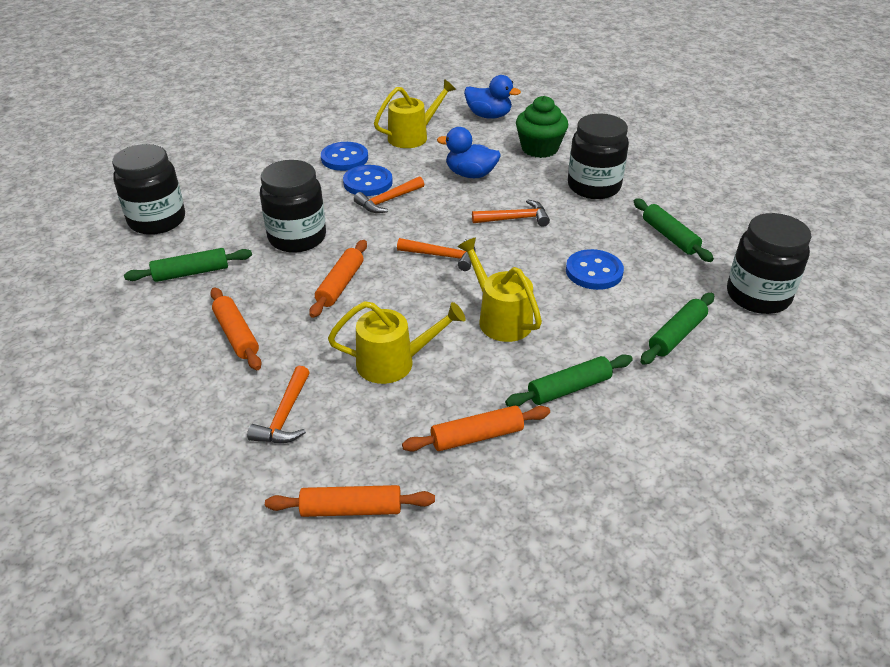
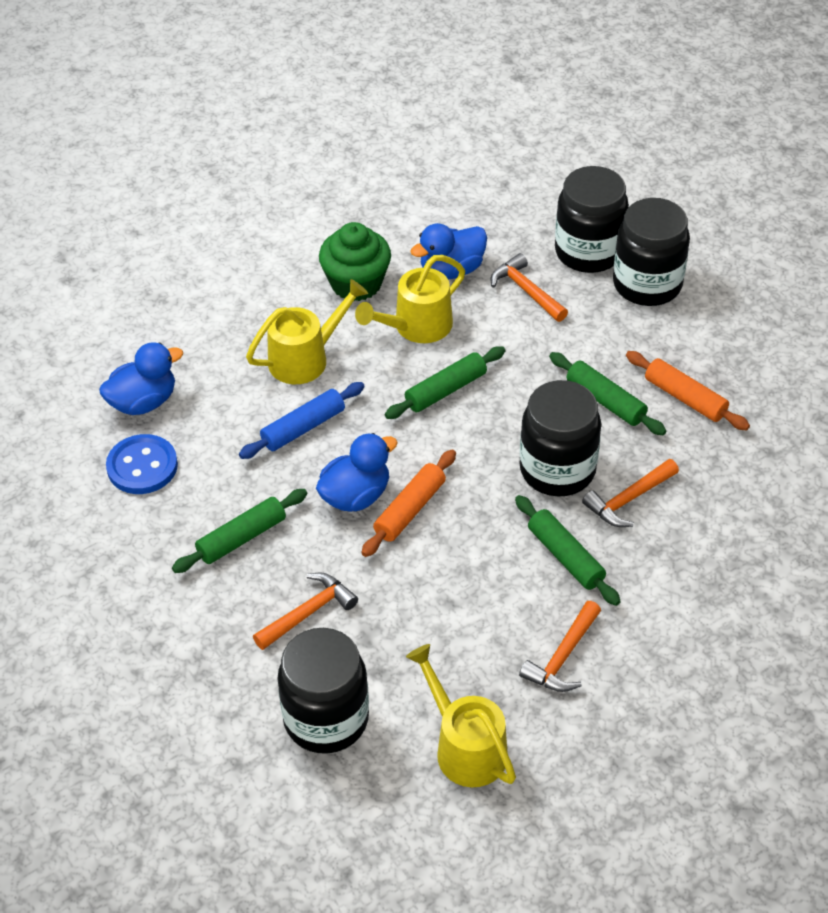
blue button: 3 -> 1
blue duck: 2 -> 3
blue rolling pin: 0 -> 1
orange rolling pin: 4 -> 2

